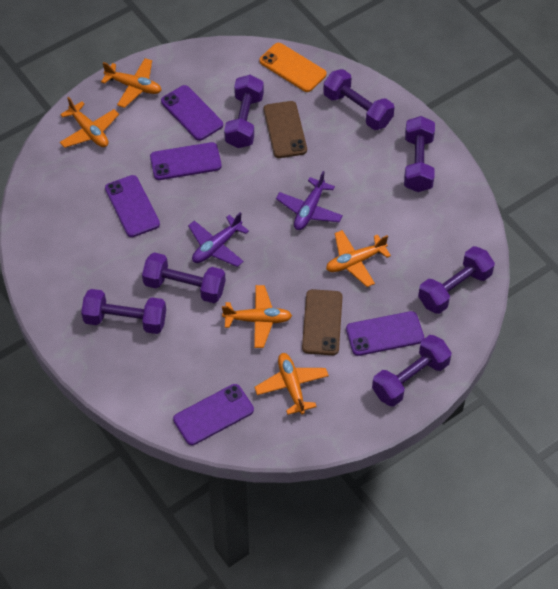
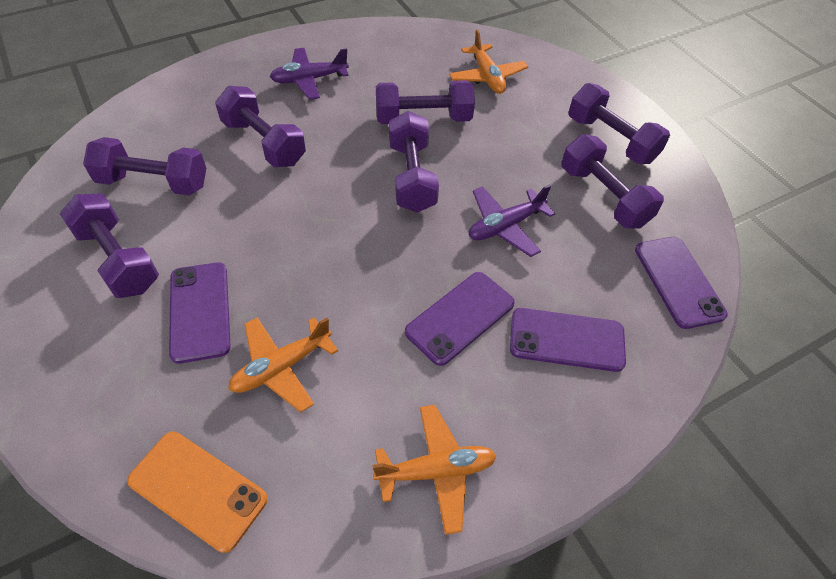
brown phone: 2 -> 0
orange plane: 5 -> 3
purple phone: 5 -> 4

